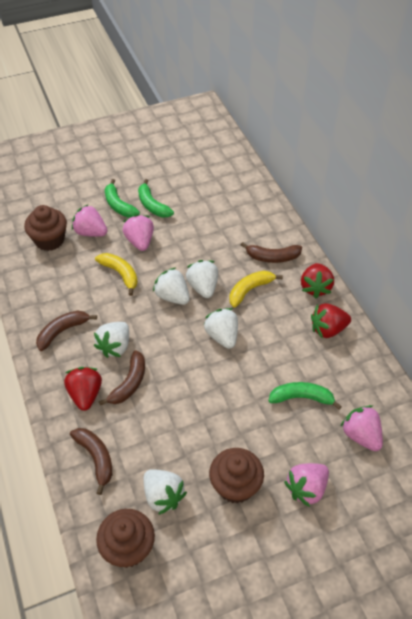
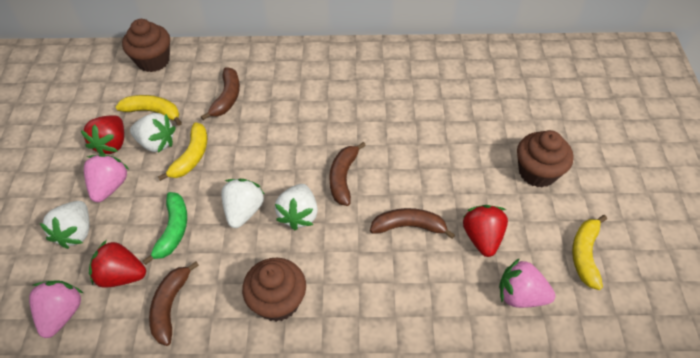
green banana: 3 -> 1
pink strawberry: 4 -> 3
white strawberry: 5 -> 4
yellow banana: 2 -> 3

